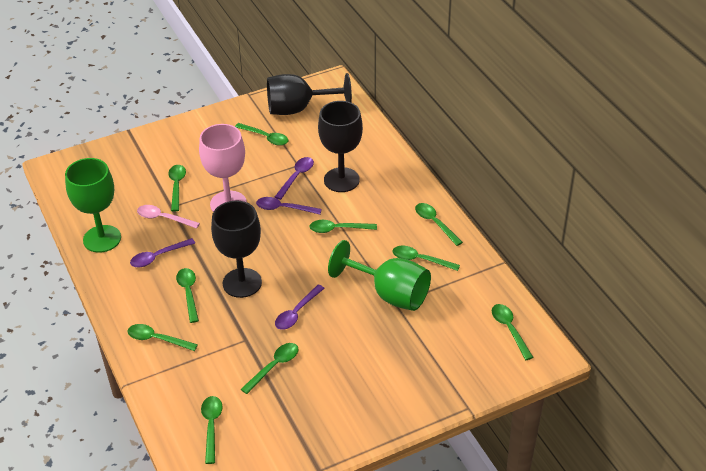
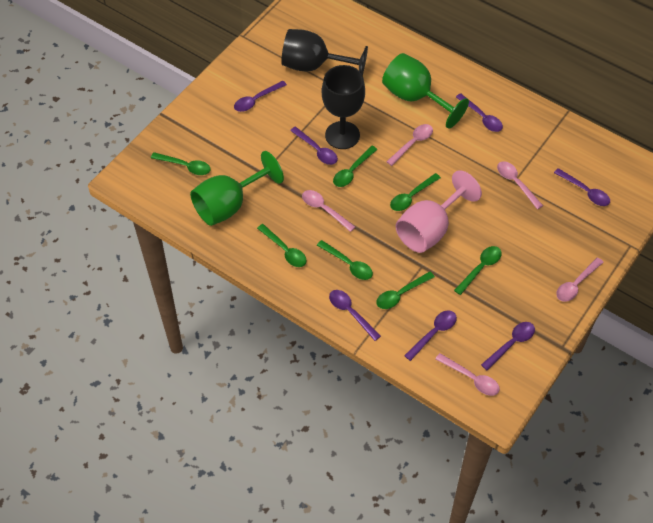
black goblet: 3 -> 2
green spoon: 10 -> 7
pink spoon: 1 -> 5
purple spoon: 4 -> 7

